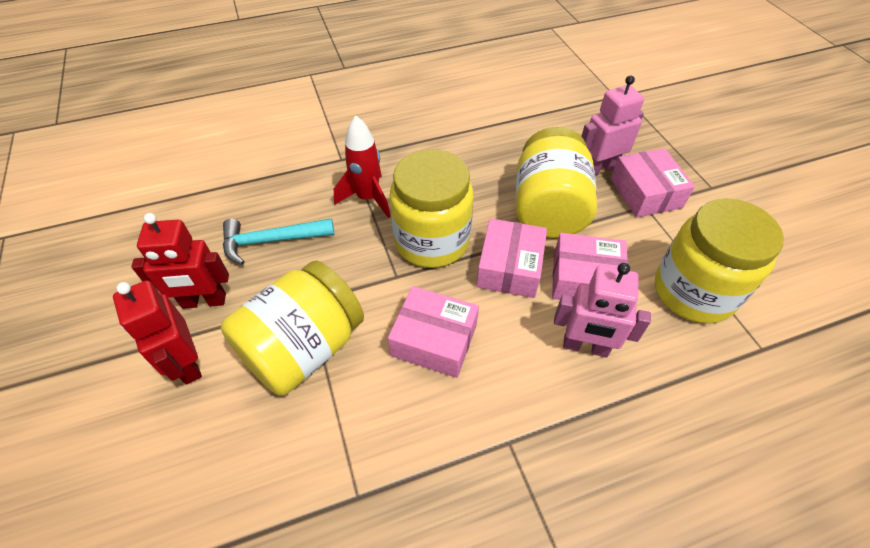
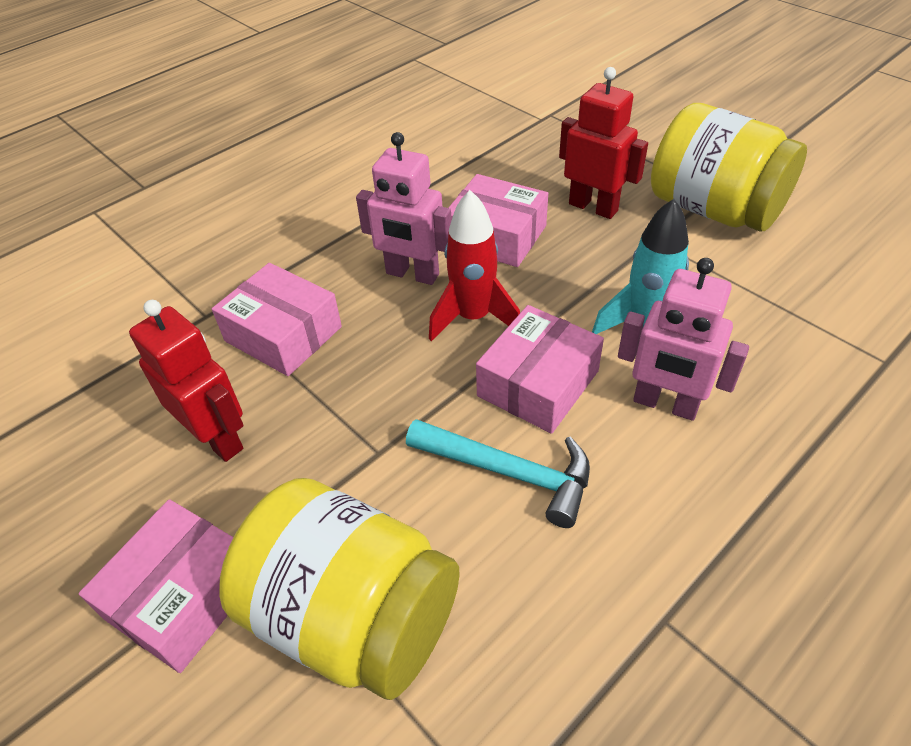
turquoise rocket: 0 -> 1
yellow jar: 4 -> 2

